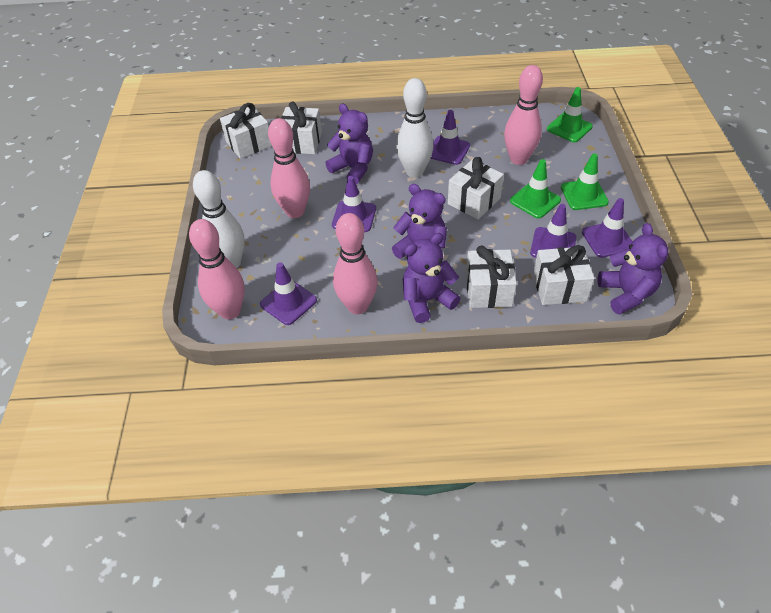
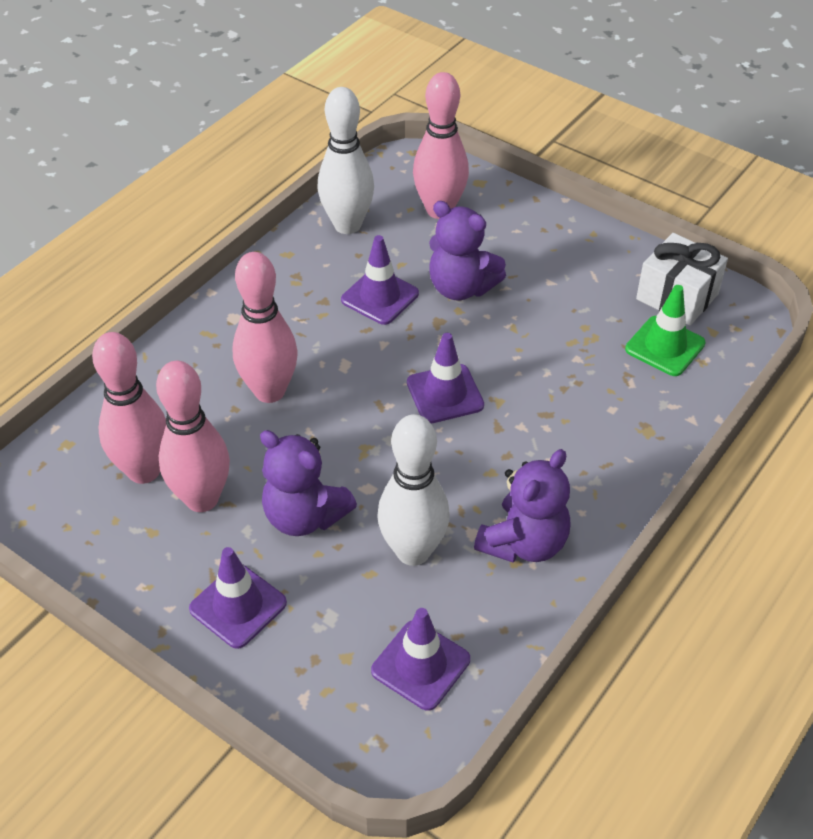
green traffic cone: 3 -> 1
purple teddy bear: 4 -> 3
purple traffic cone: 5 -> 4
white gift: 5 -> 1

